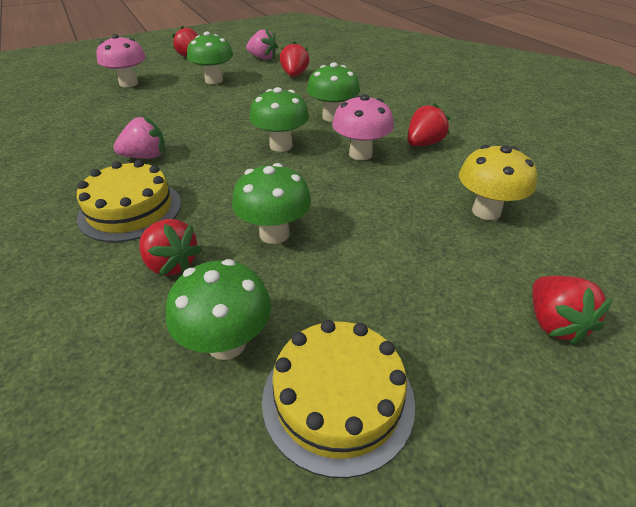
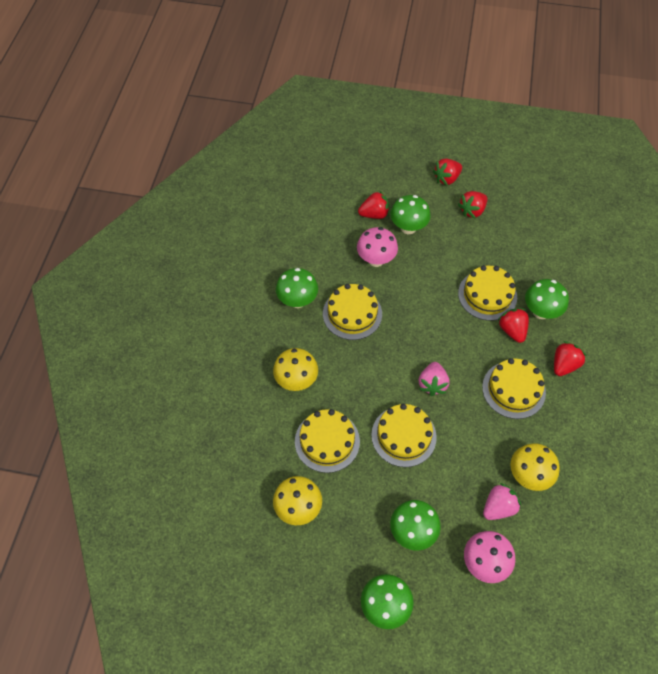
yellow cake: 2 -> 5
yellow mushroom: 1 -> 3

